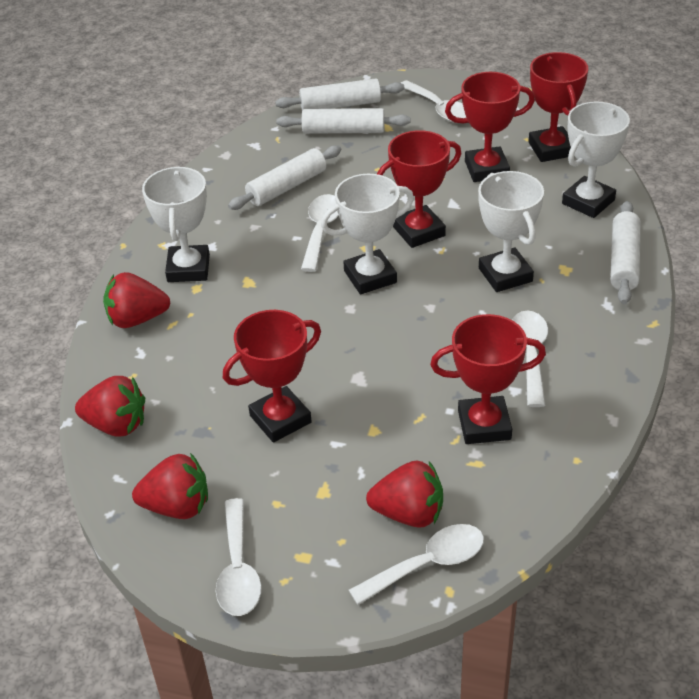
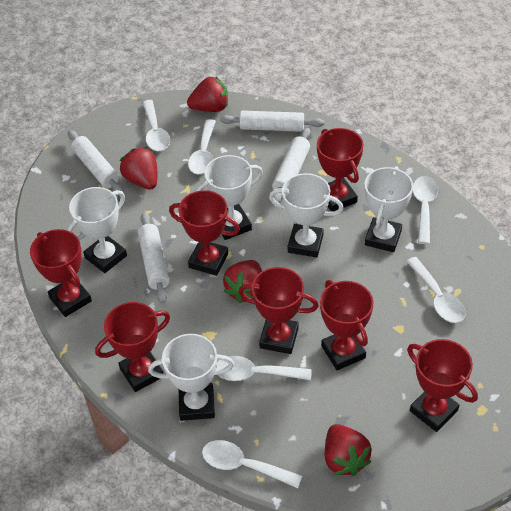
red trophy: 5 -> 7
white spoon: 5 -> 6
white trophy: 4 -> 5

